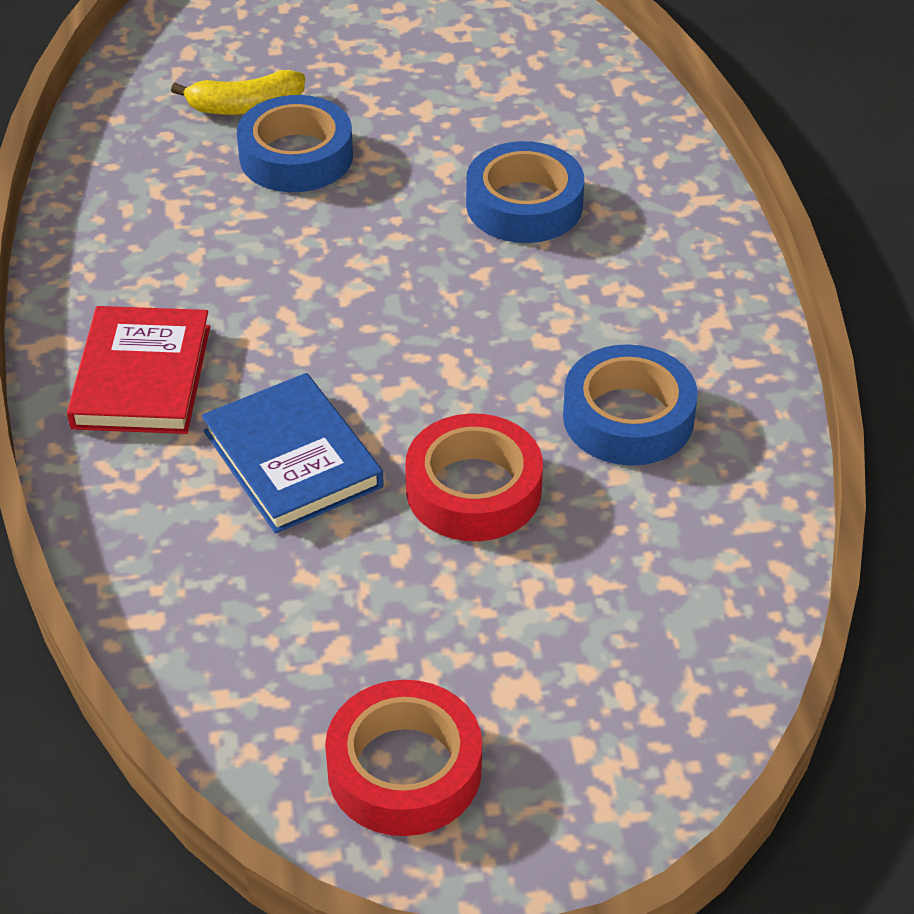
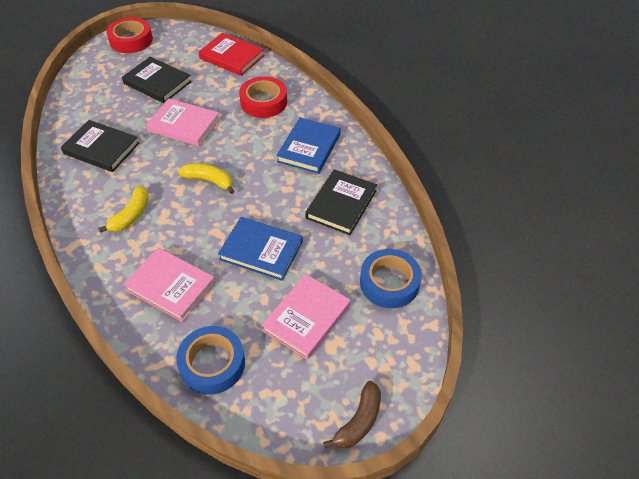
black book: 0 -> 3
blue book: 1 -> 2
blue tape: 3 -> 2
brown banana: 0 -> 1
pink book: 0 -> 3
yellow banana: 1 -> 2

